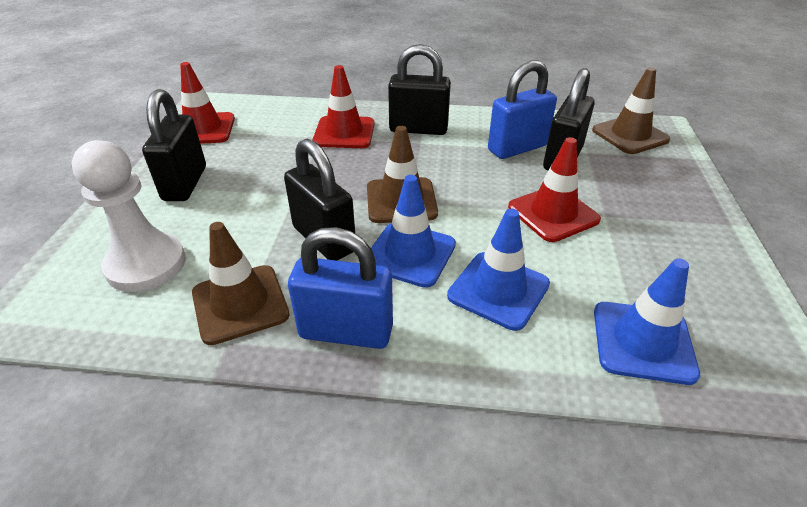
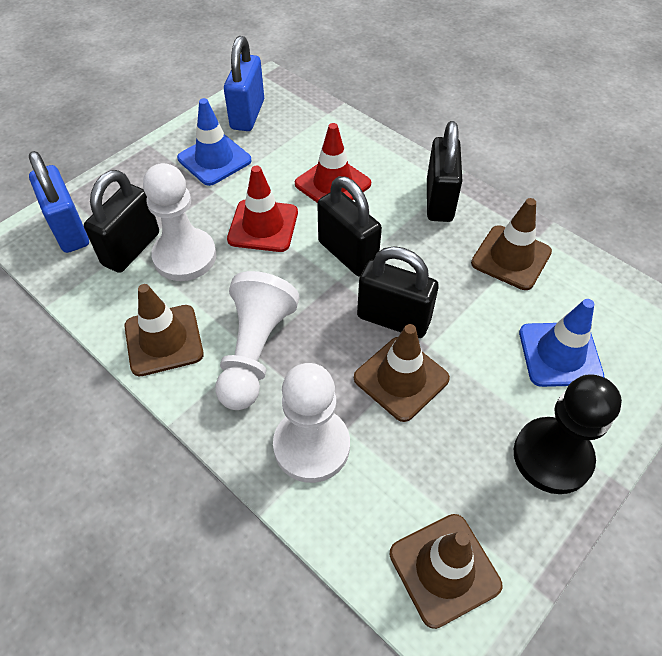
black pawn: 0 -> 1
blue traffic cone: 3 -> 2
brown traffic cone: 3 -> 4
red traffic cone: 3 -> 2
white pawn: 1 -> 3

